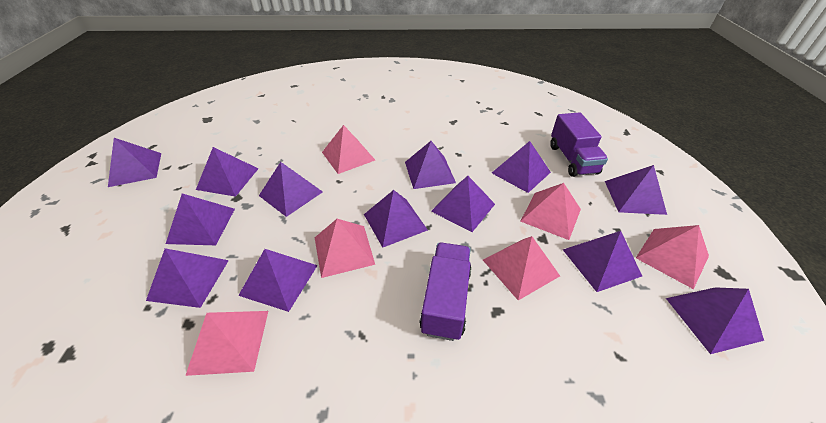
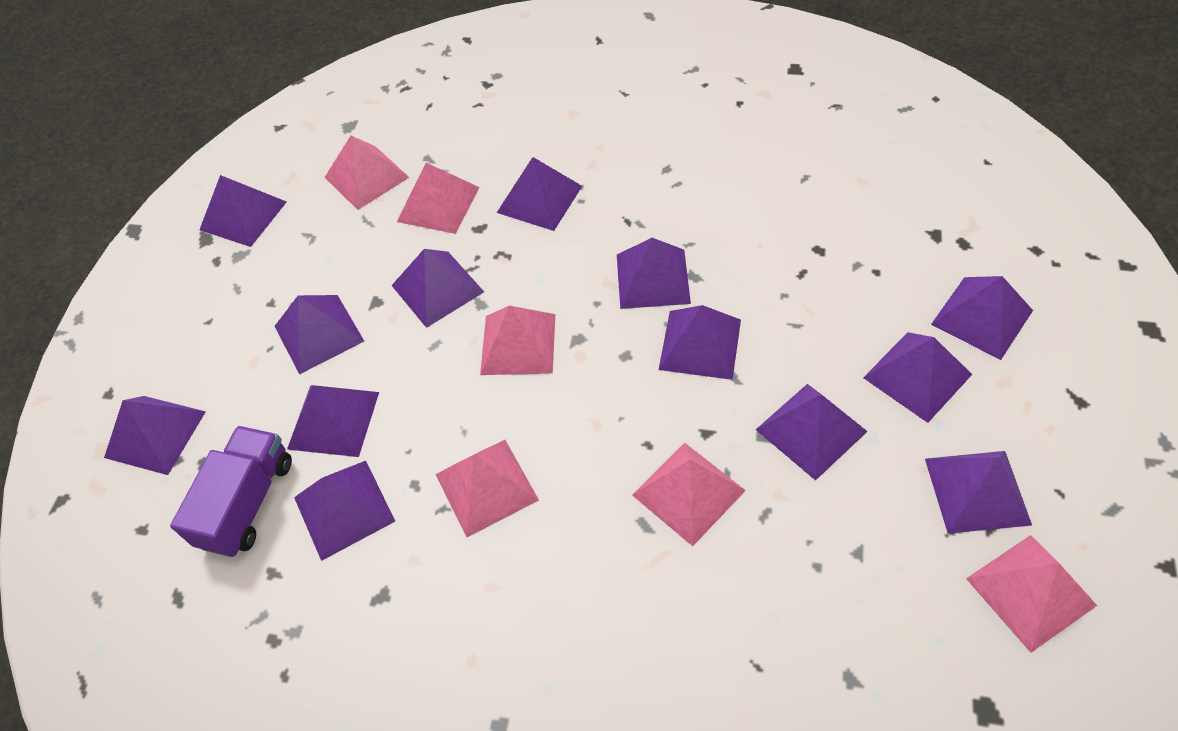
purple truck: 2 -> 1

